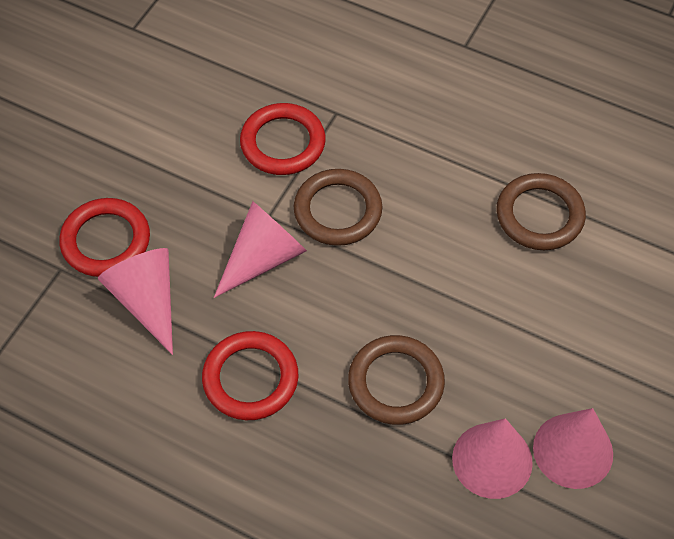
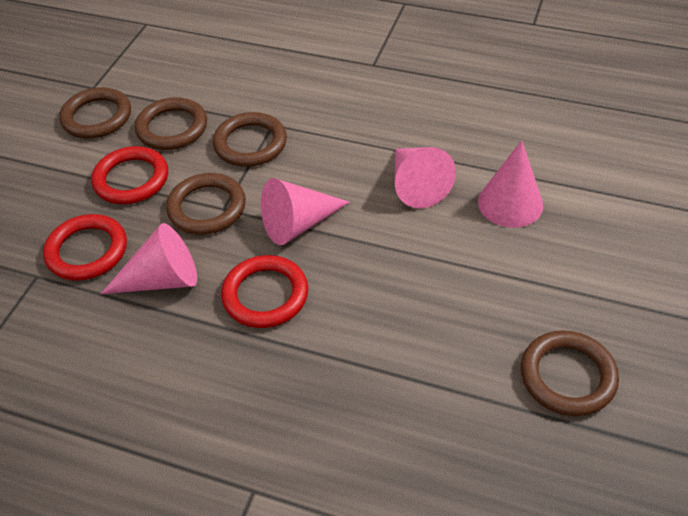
brown ring: 3 -> 5

